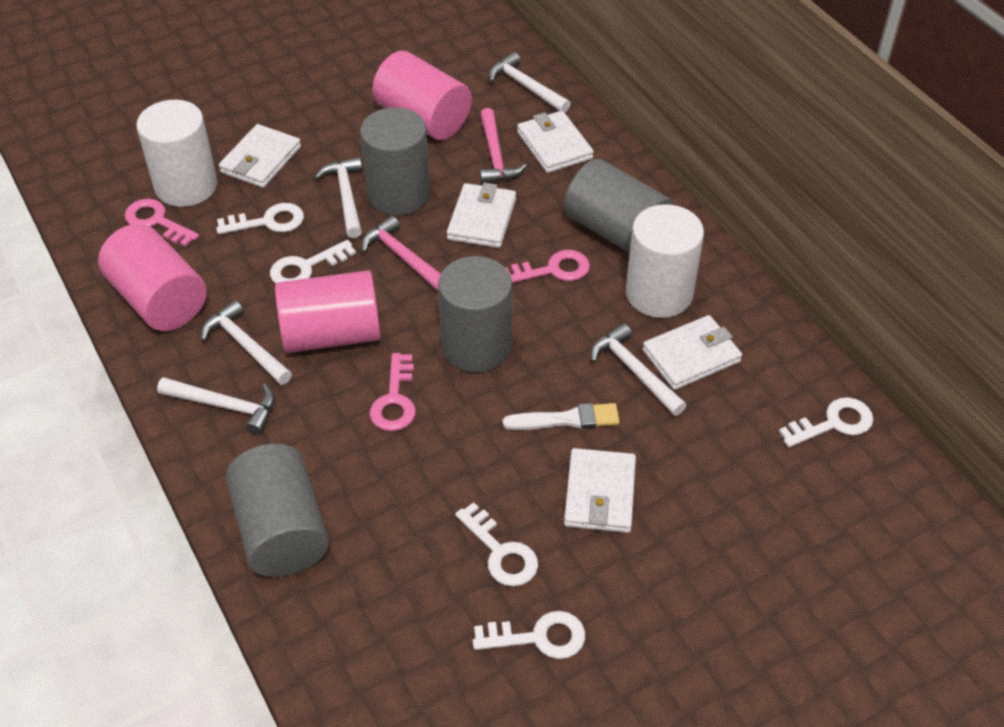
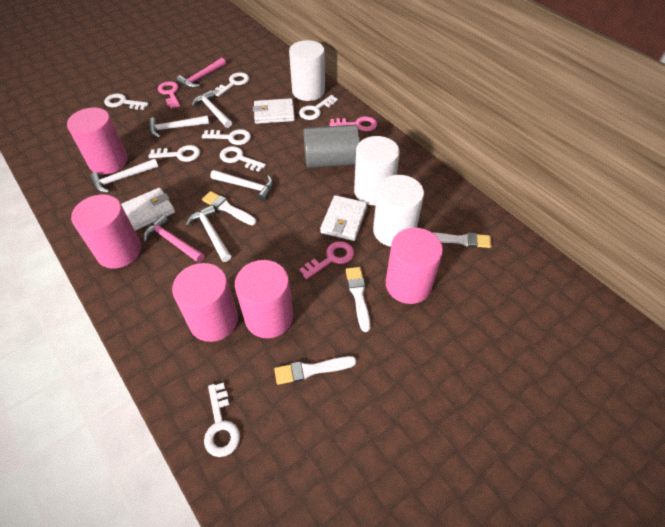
grey cylinder: 4 -> 1
pink cylinder: 3 -> 5
white brush: 1 -> 4
white cylinder: 2 -> 3
white key: 5 -> 7
white wallet: 5 -> 3

